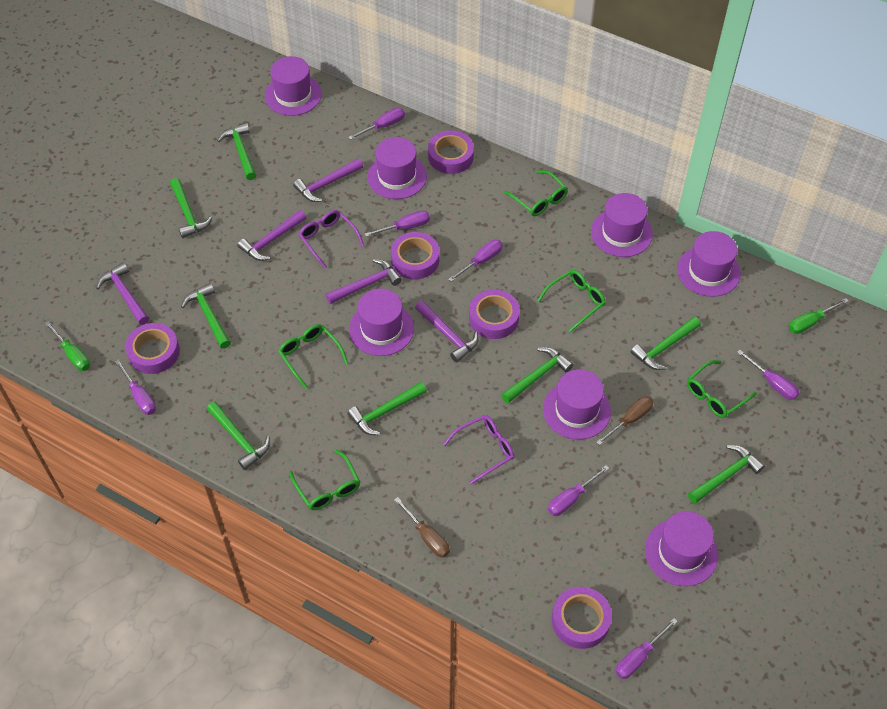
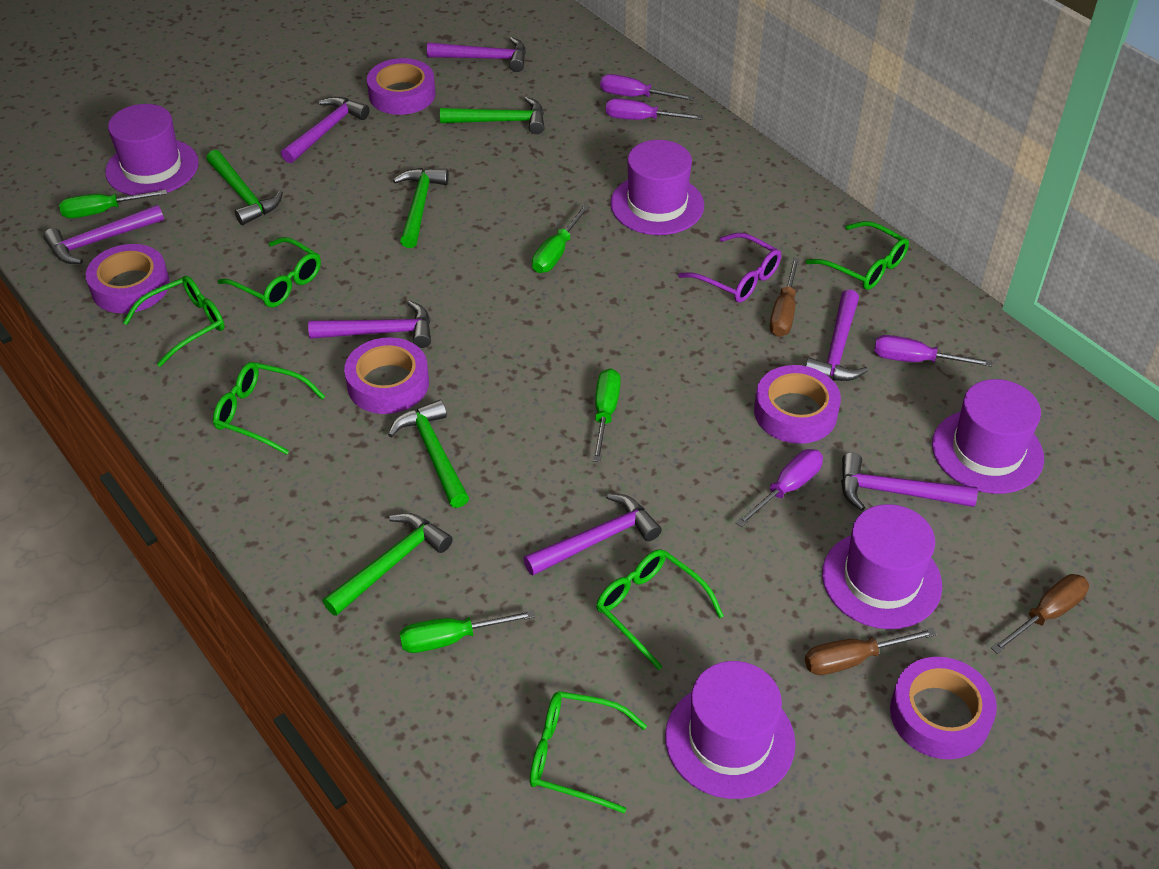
brown screwdriver: 2 -> 3
green glasses: 5 -> 6
green hammer: 8 -> 5
green screwdriver: 2 -> 4
purple glasses: 2 -> 1
purple hammer: 5 -> 7
purple hat: 7 -> 5
purple screwdriver: 7 -> 4

